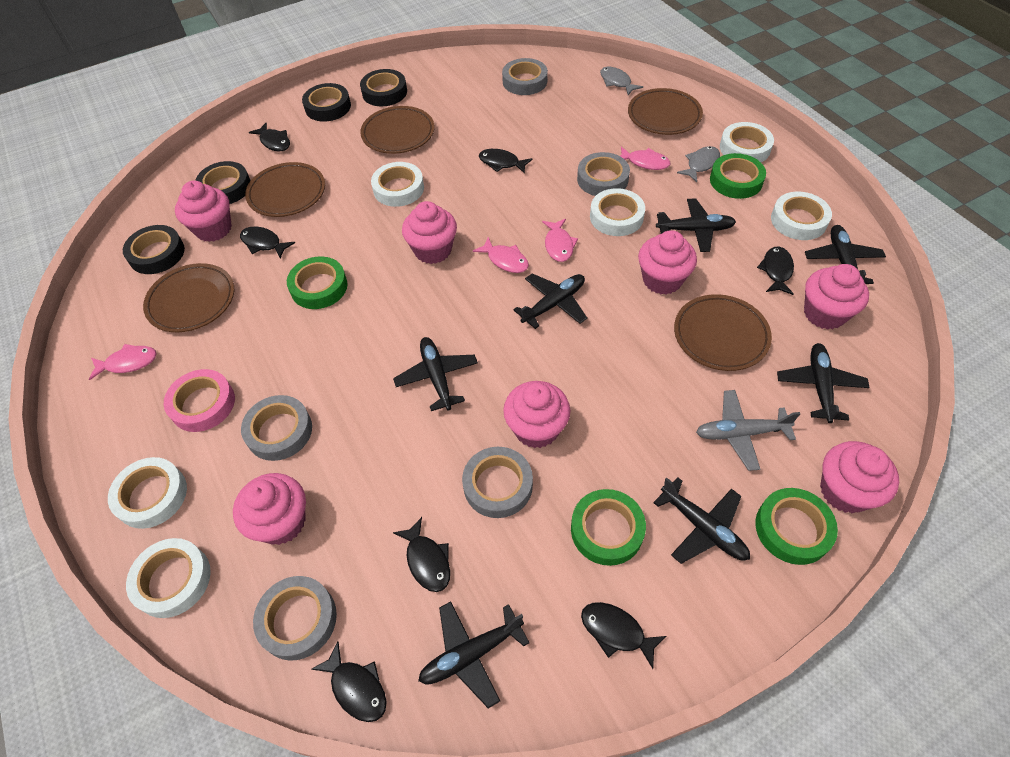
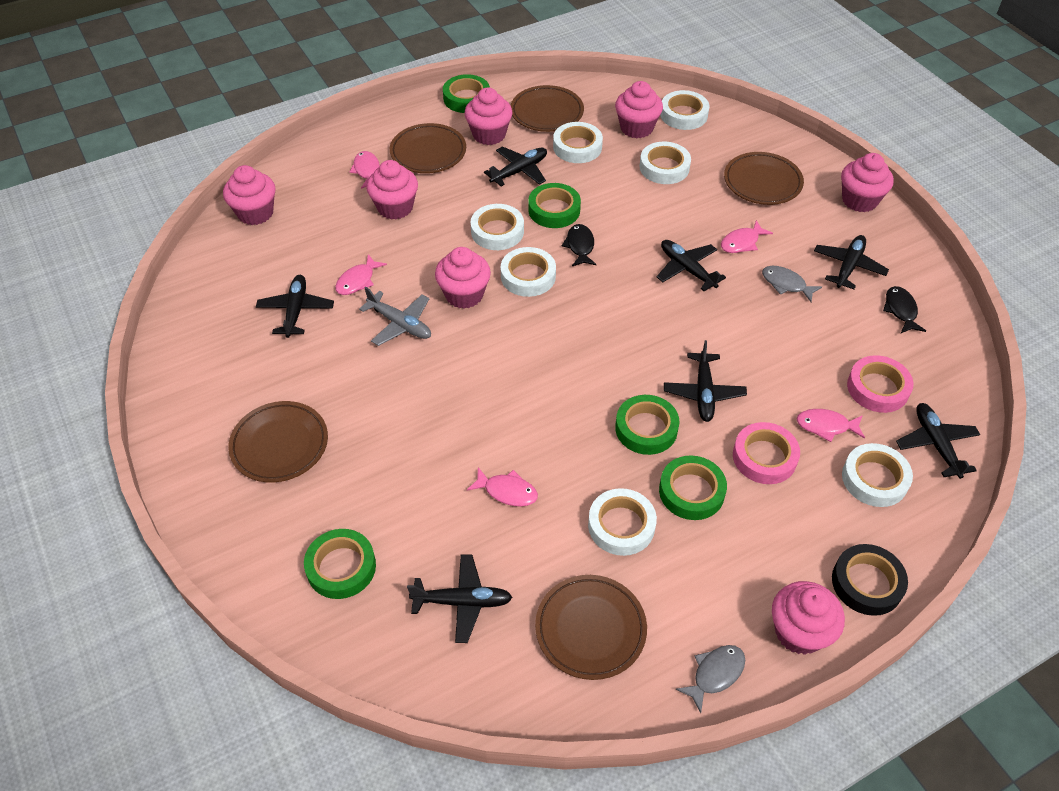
black fish: 7 -> 2
black tape: 4 -> 1
green tape: 4 -> 5
grey tape: 5 -> 0
pink fish: 4 -> 5
pink tape: 1 -> 2
white tape: 6 -> 7

